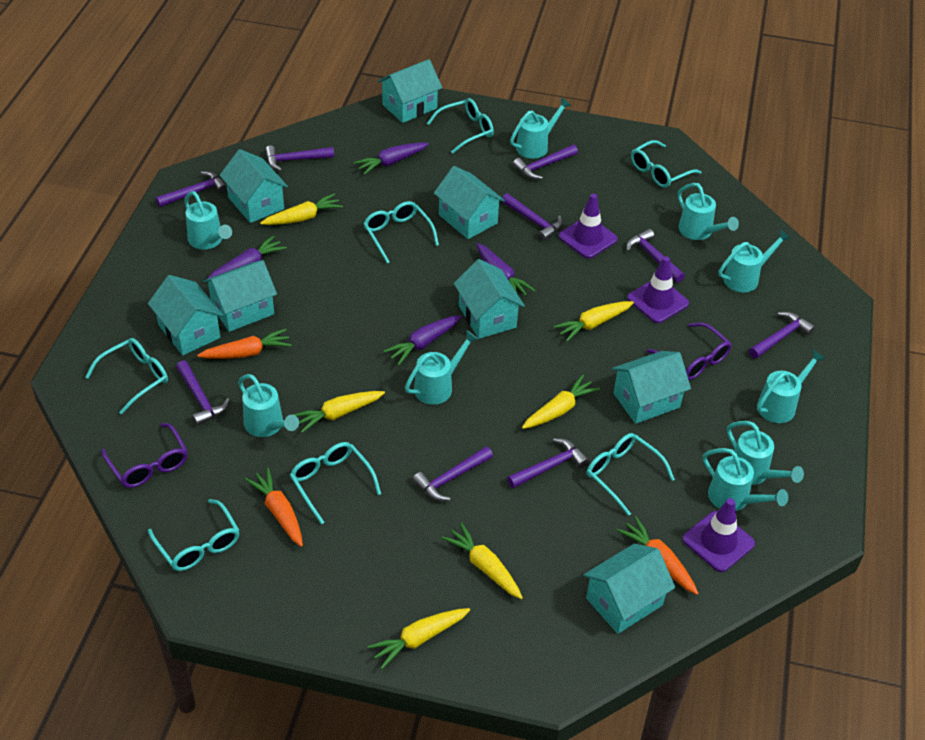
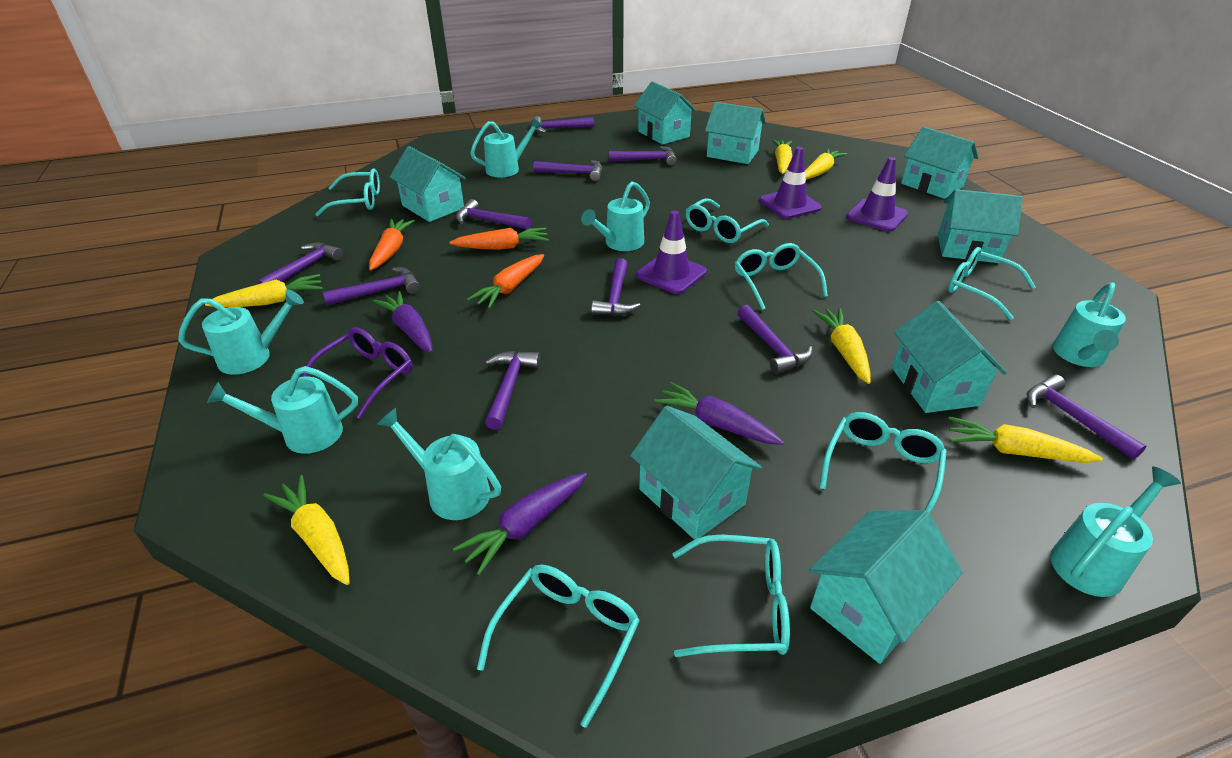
purple carrot: 4 -> 3
purple glasses: 2 -> 1
purple hammer: 9 -> 10
turquoise watering can: 9 -> 7

